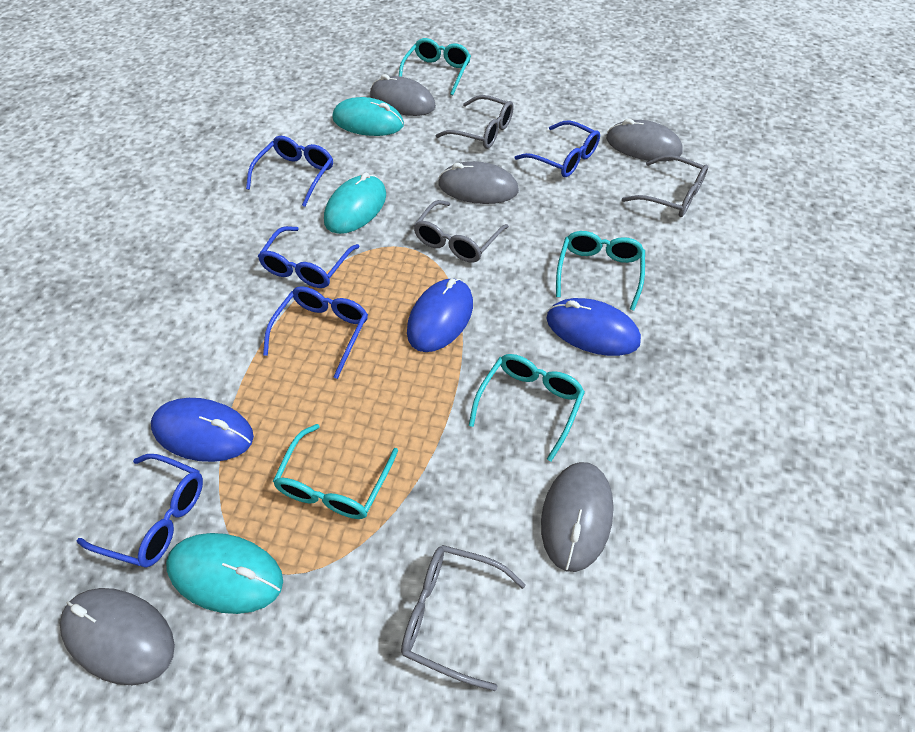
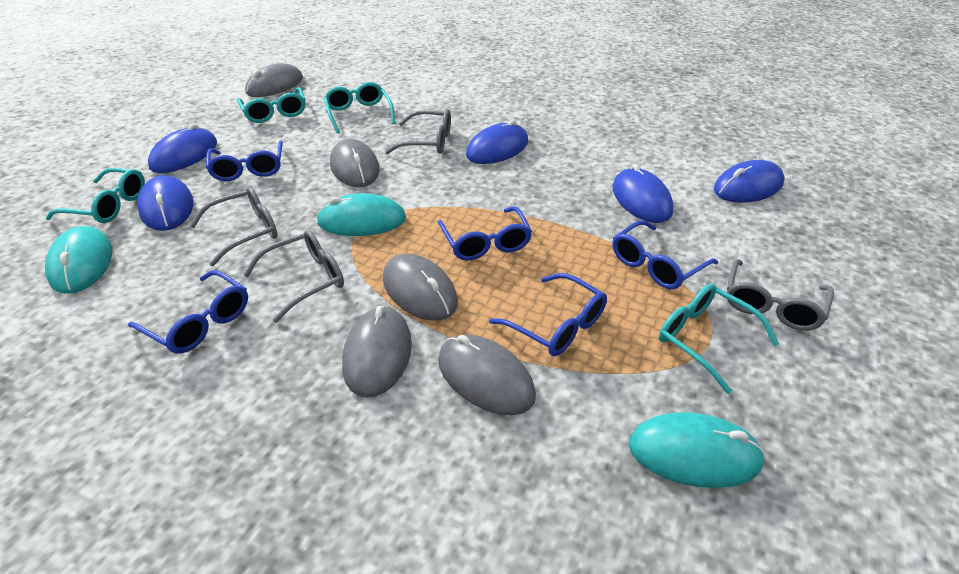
blue mouse: 3 -> 5

